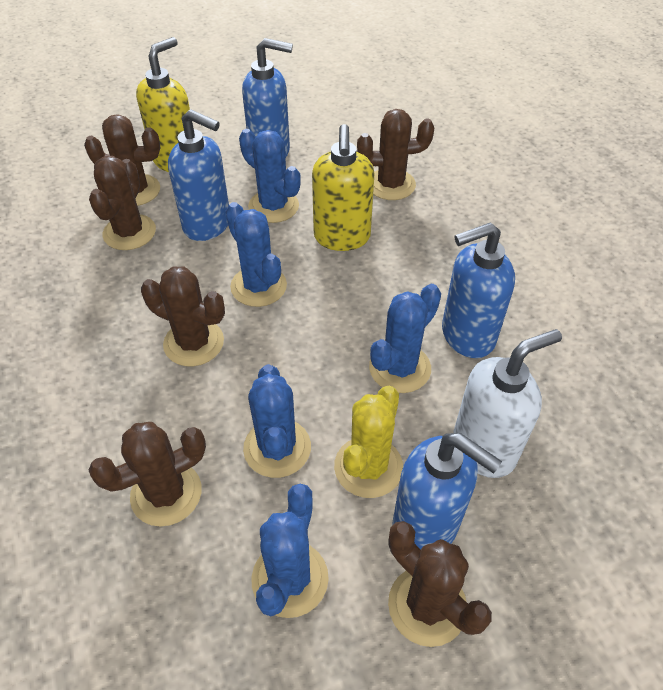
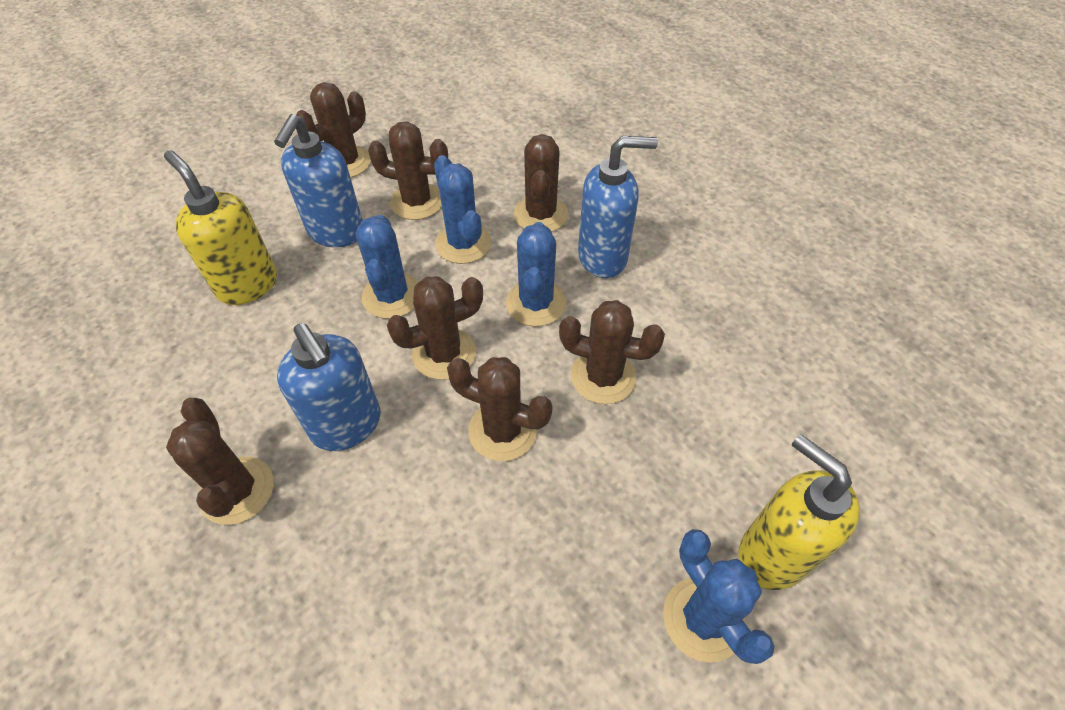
blue cactus: 5 -> 4
blue soap dispenser: 4 -> 3
brown cactus: 6 -> 7
white soap dispenser: 1 -> 0
yellow cactus: 1 -> 0

